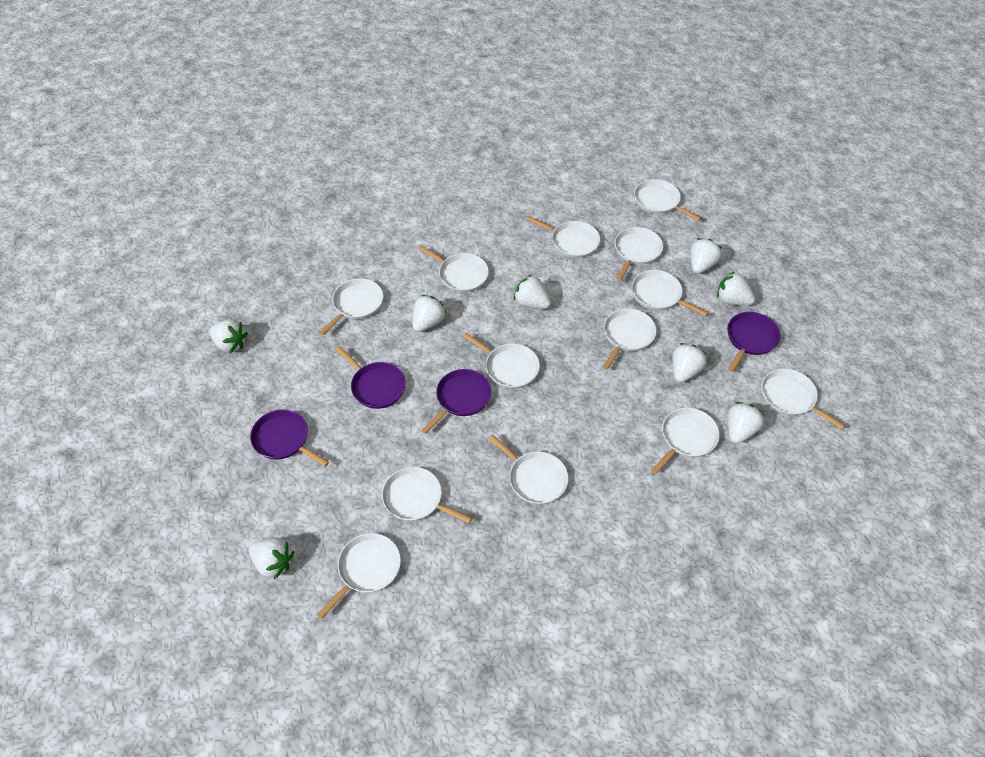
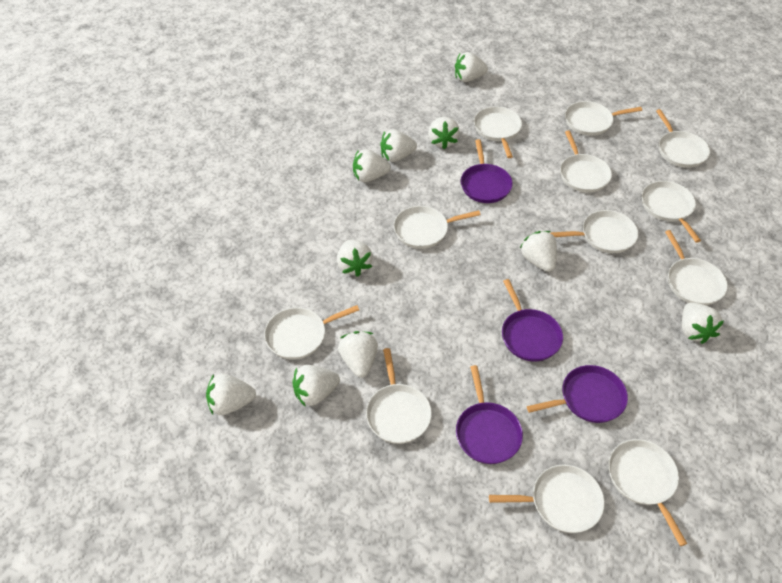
white pan: 13 -> 12
white strawberry: 8 -> 10

